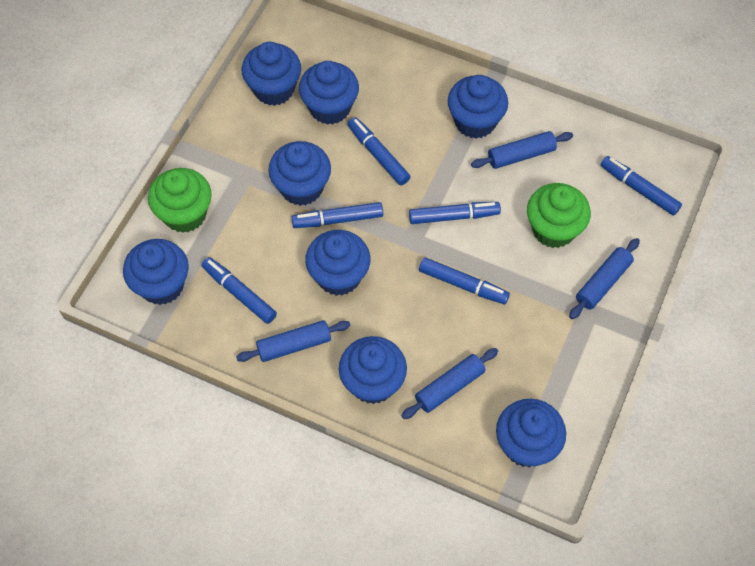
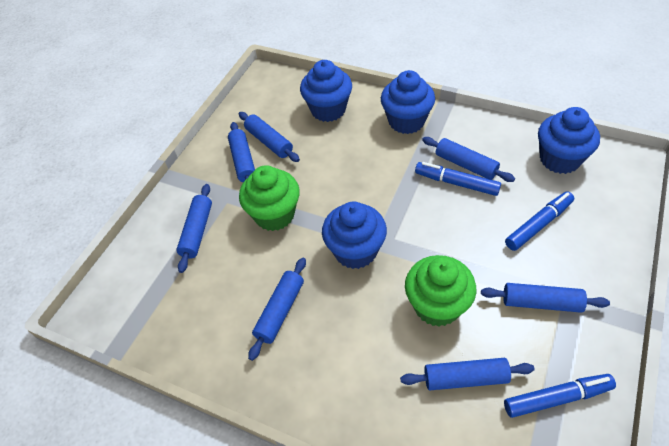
blue cupcake: 8 -> 4
blue marker: 6 -> 3
blue rolling pin: 4 -> 7

